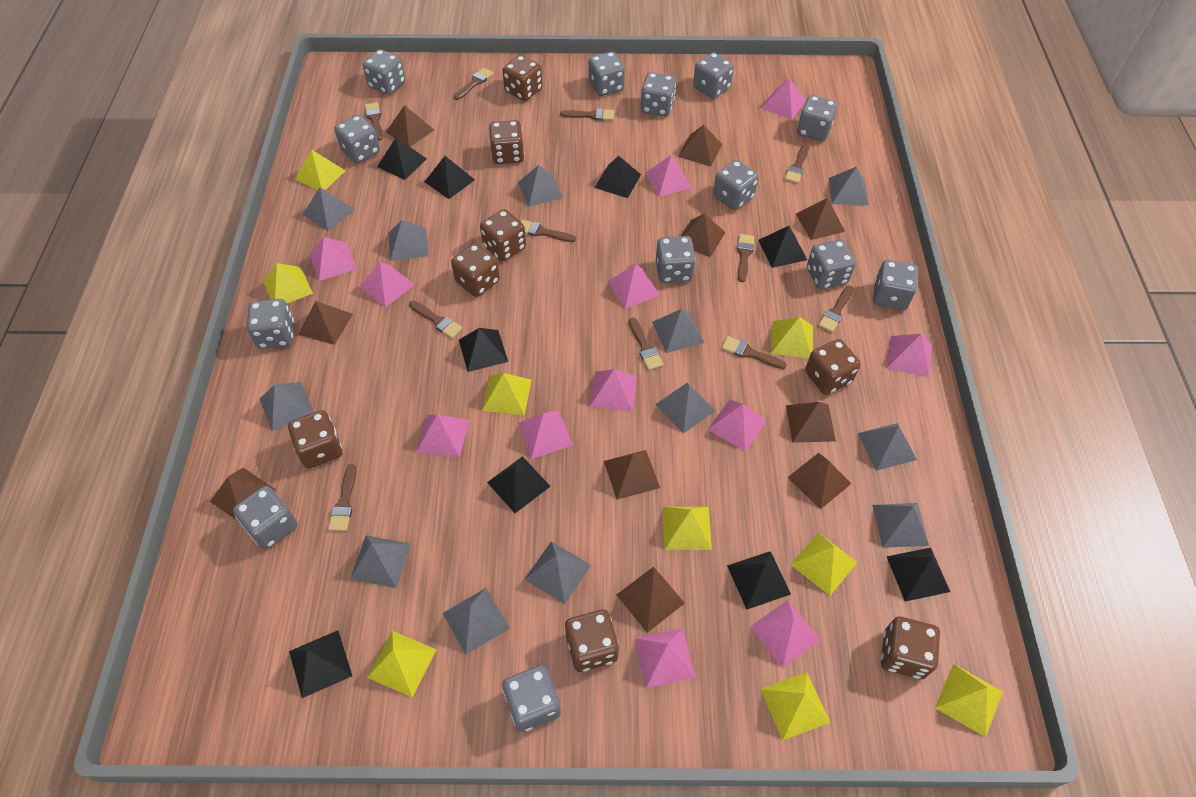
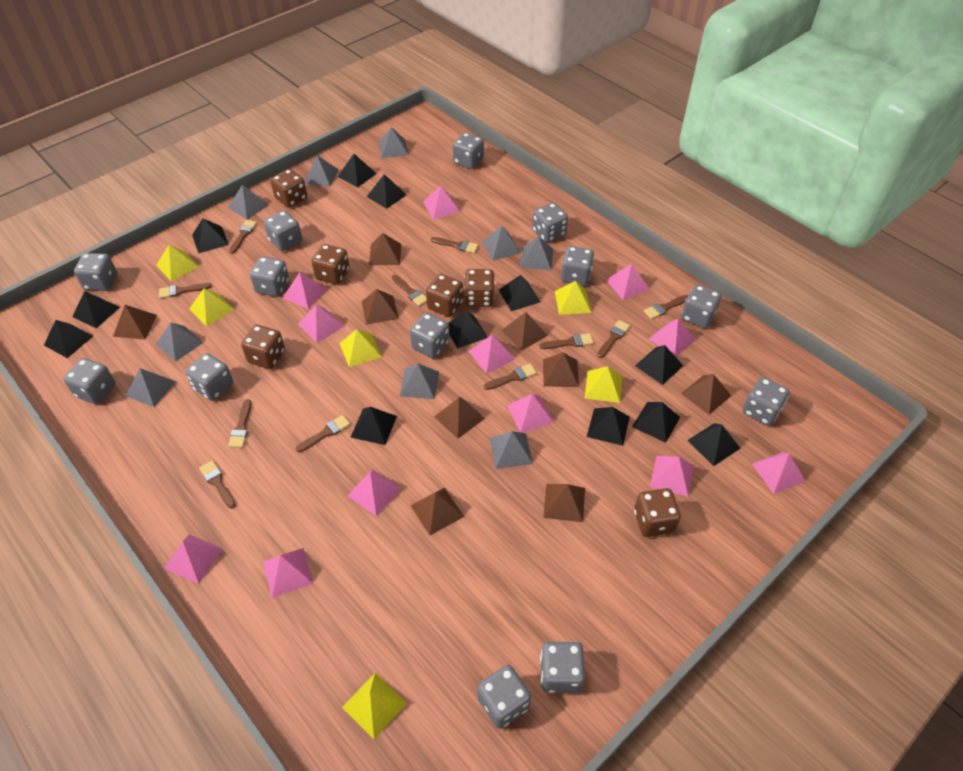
black pyramid: 9 -> 12
brown dice: 8 -> 6
brown pyramid: 10 -> 9
grey pyramid: 12 -> 9
yellow pyramid: 9 -> 6

